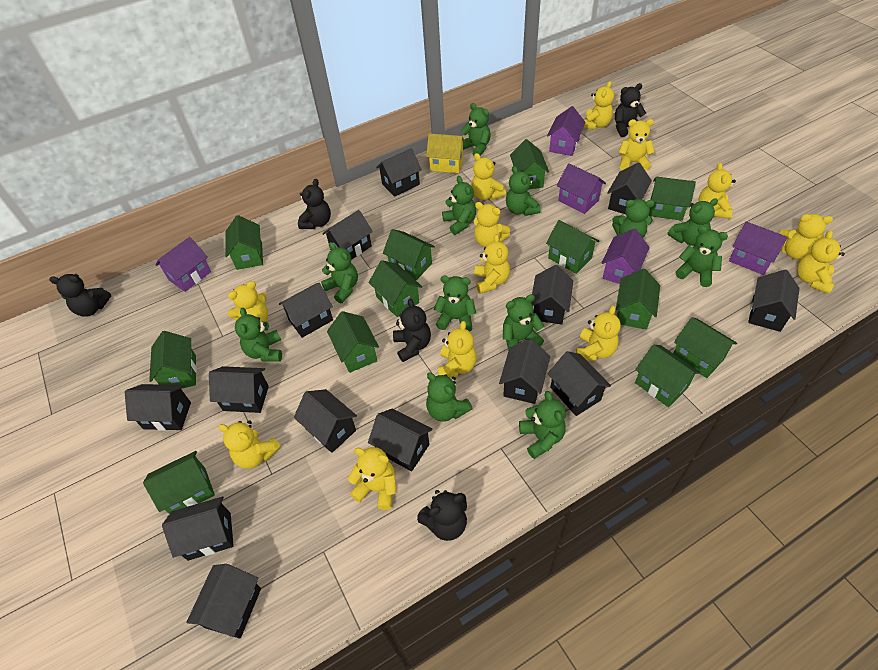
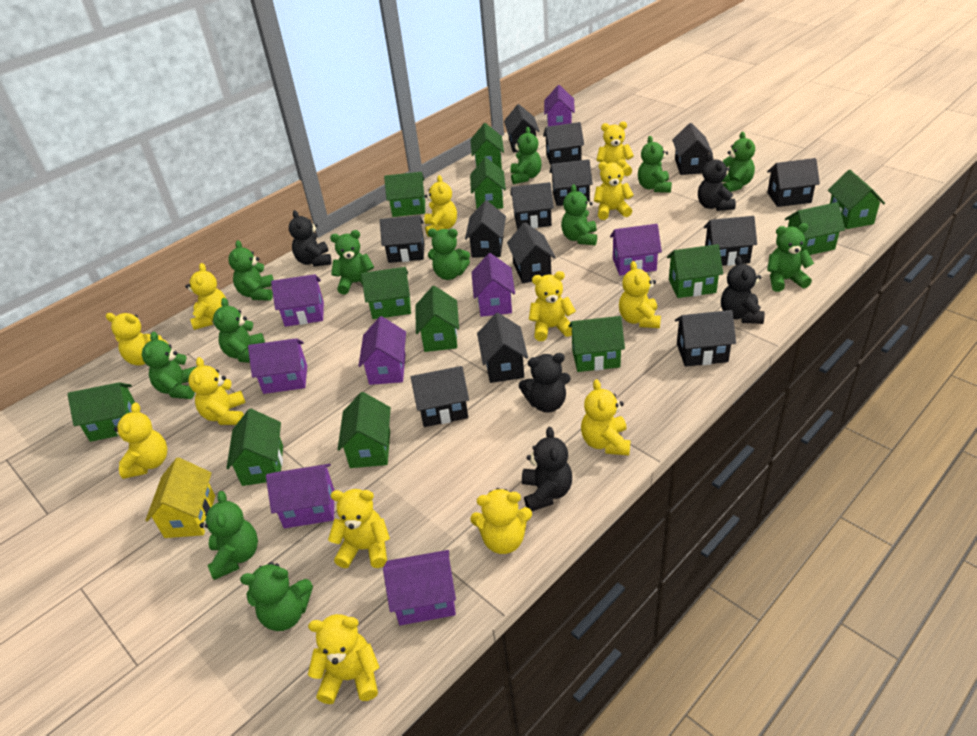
black house: 14 -> 13
purple house: 5 -> 8

